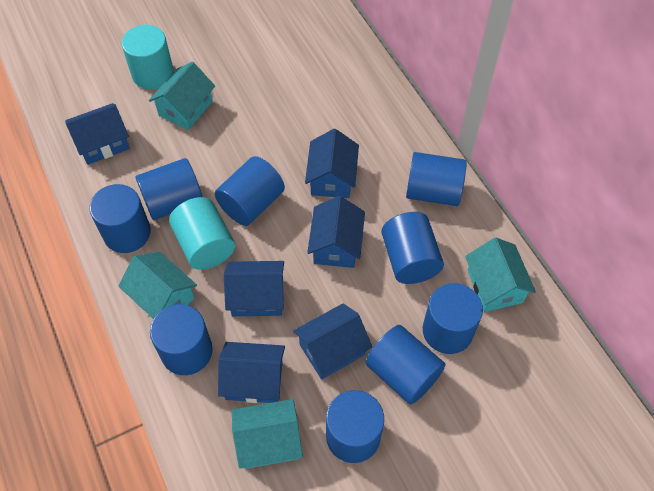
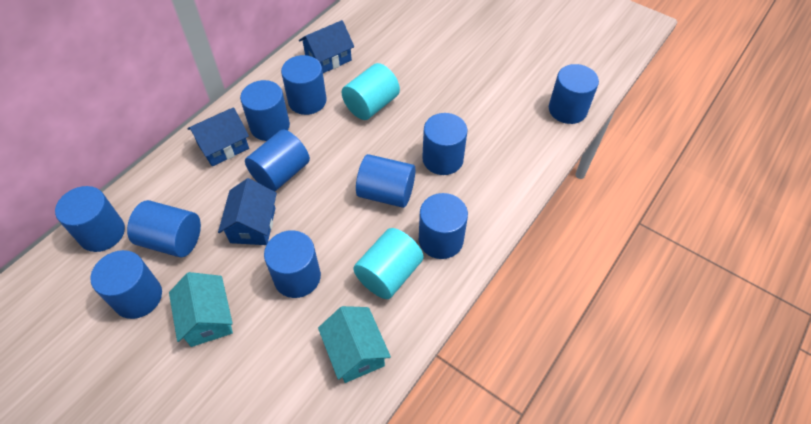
blue cylinder: 9 -> 11
blue house: 6 -> 3
turquoise house: 4 -> 2

